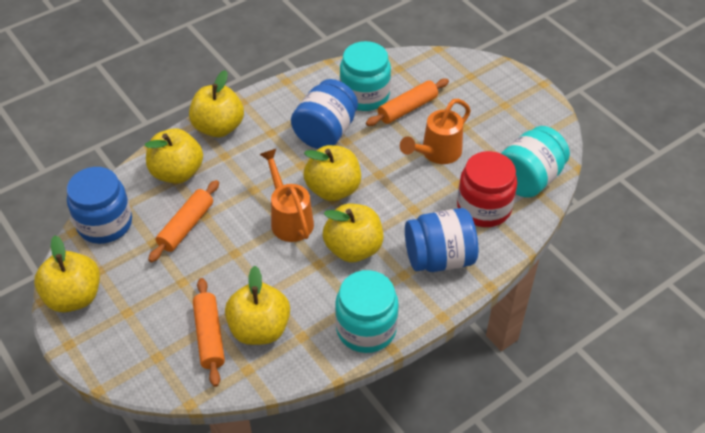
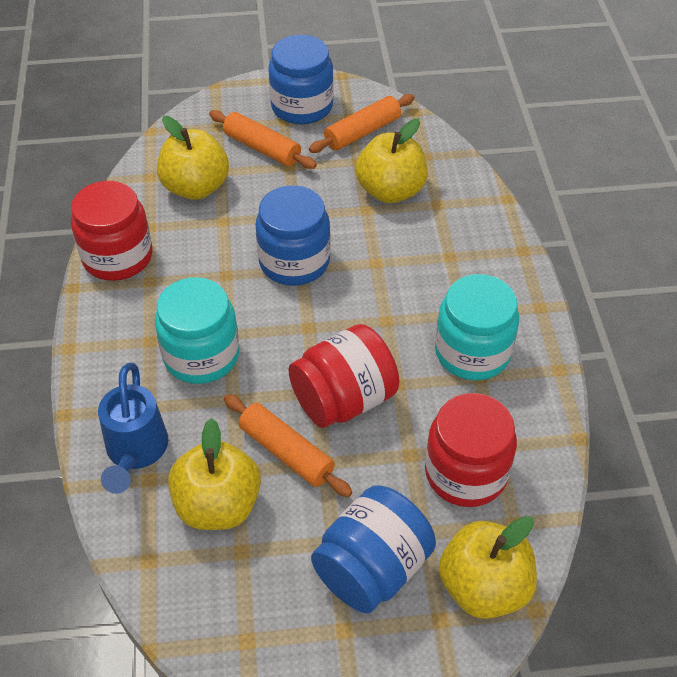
blue watering can: 0 -> 1
orange watering can: 2 -> 0
red jar: 1 -> 3
turquoise jar: 3 -> 2
yellow apple: 6 -> 4

